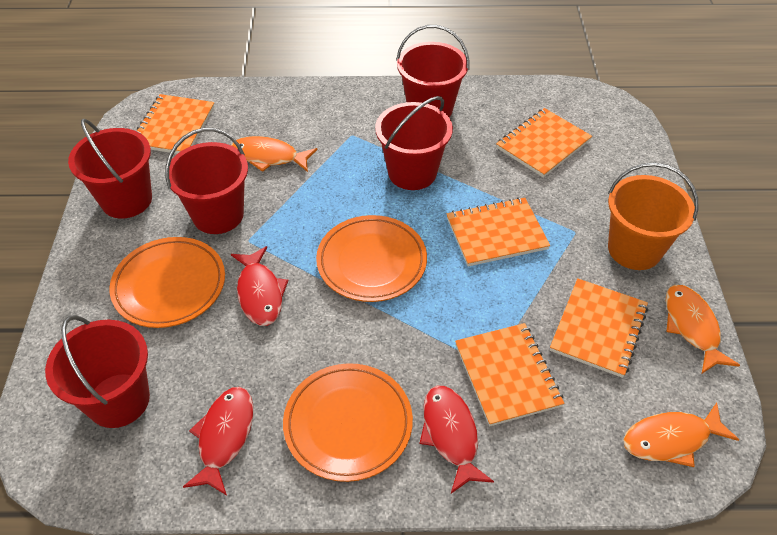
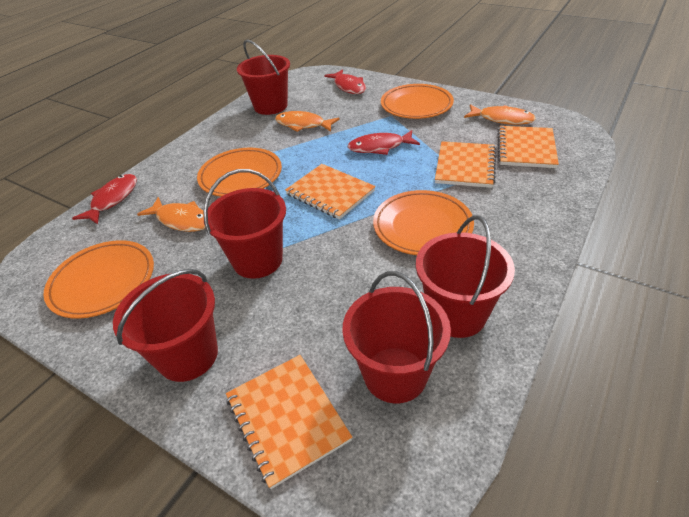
orange bucket: 1 -> 0
orange notebook: 5 -> 4
orange plate: 3 -> 4

